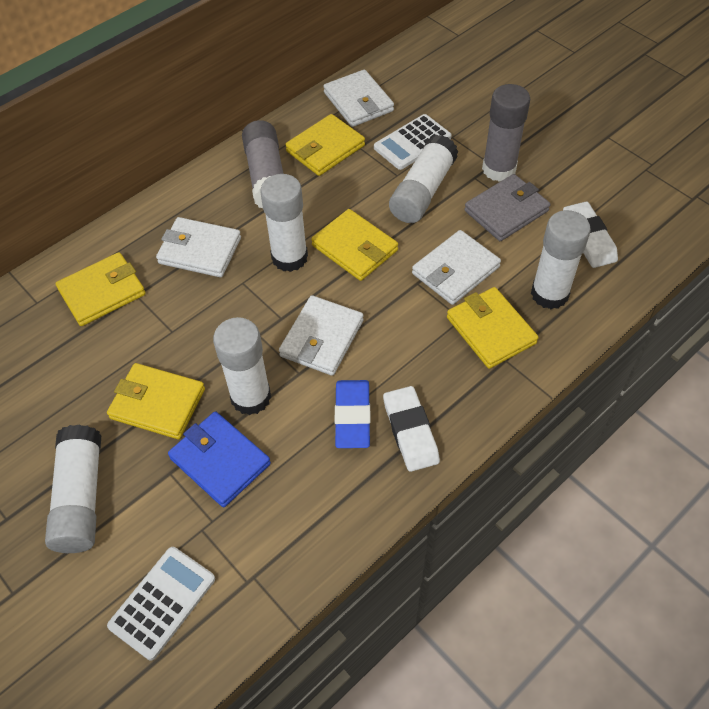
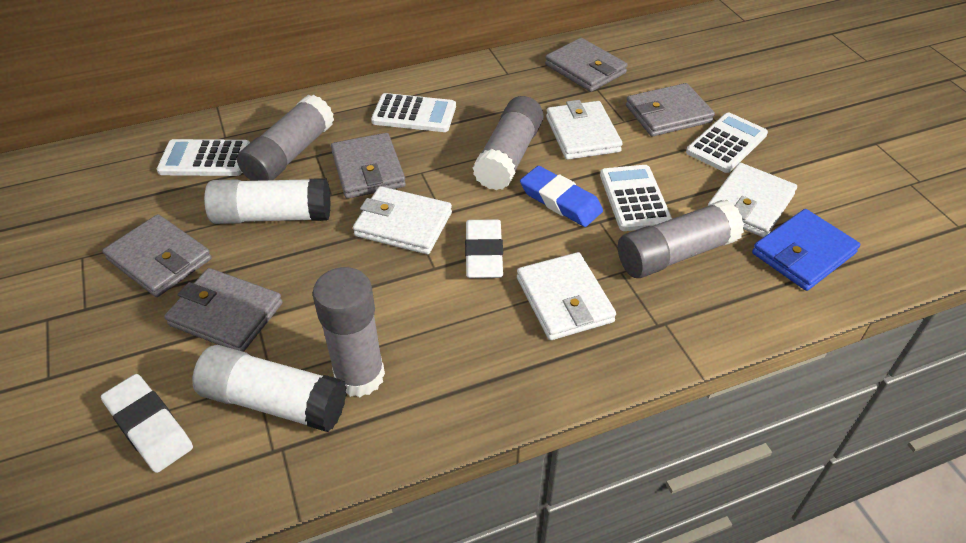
grey glue stick: 2 -> 4
grey wallet: 1 -> 5
white calculator: 2 -> 4
white glue stick: 5 -> 2
yellow wallet: 5 -> 0

